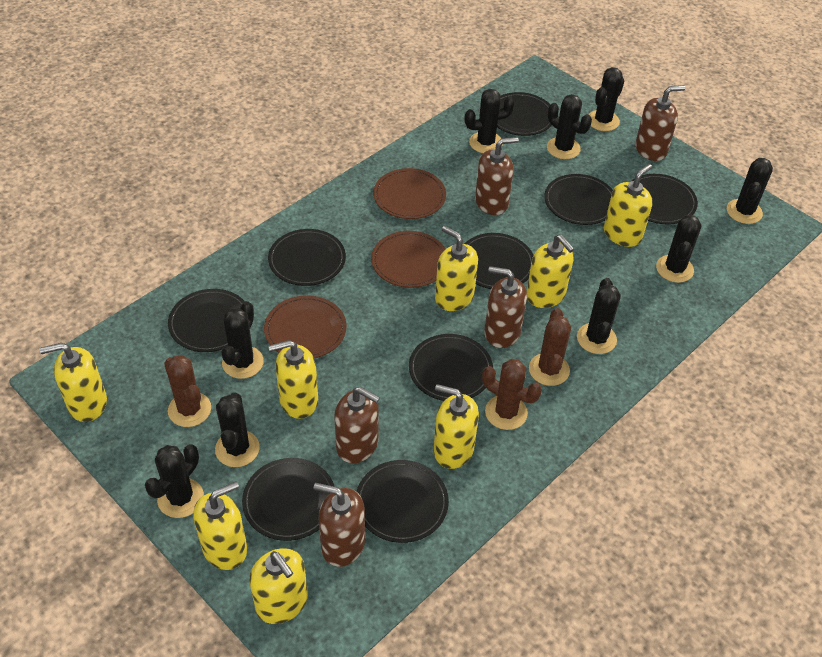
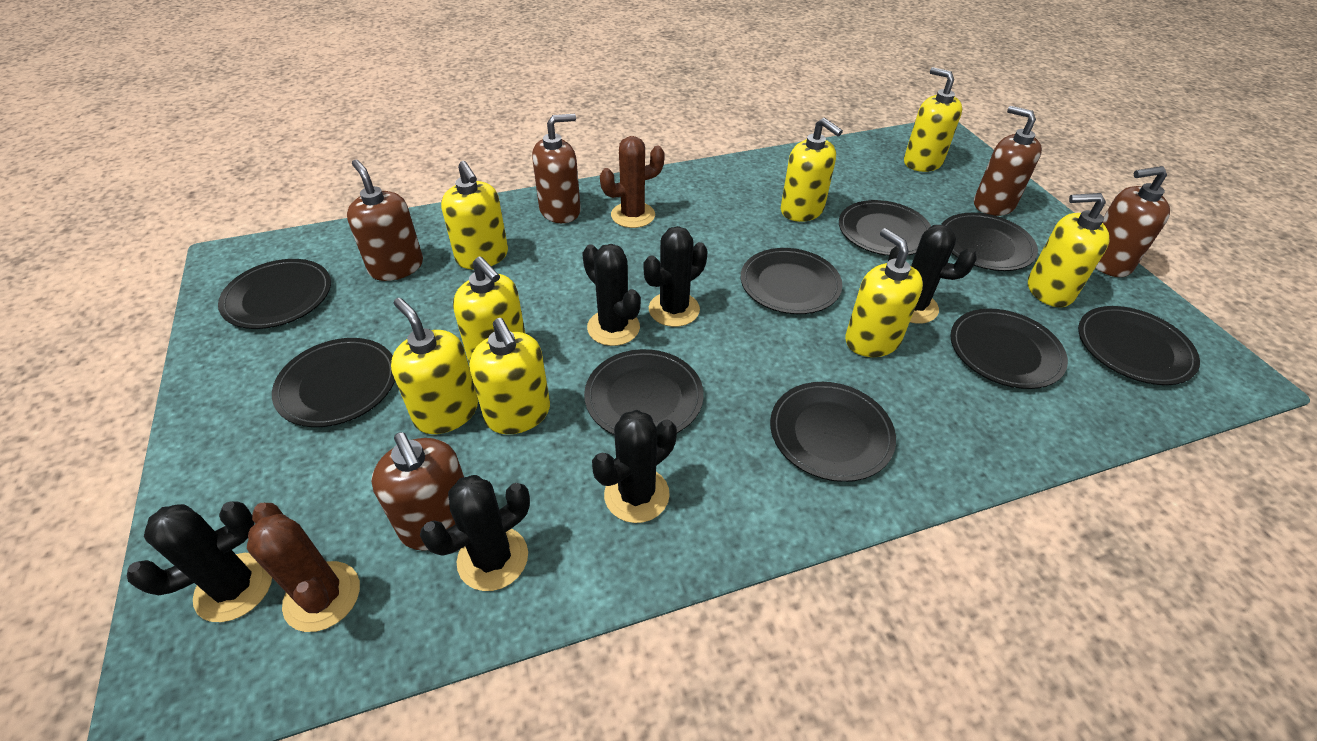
black cactus: 9 -> 6
brown cactus: 3 -> 2
brown plate: 3 -> 0

